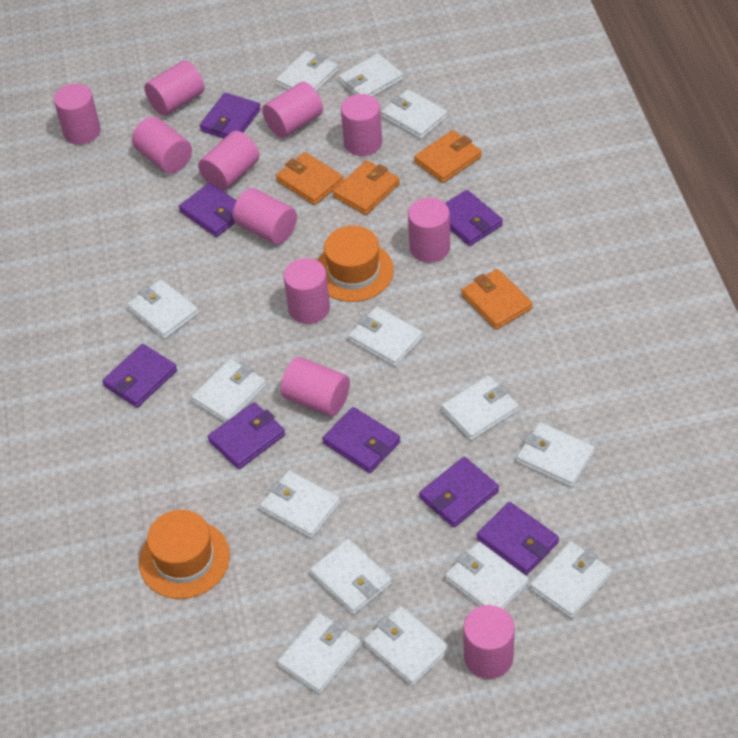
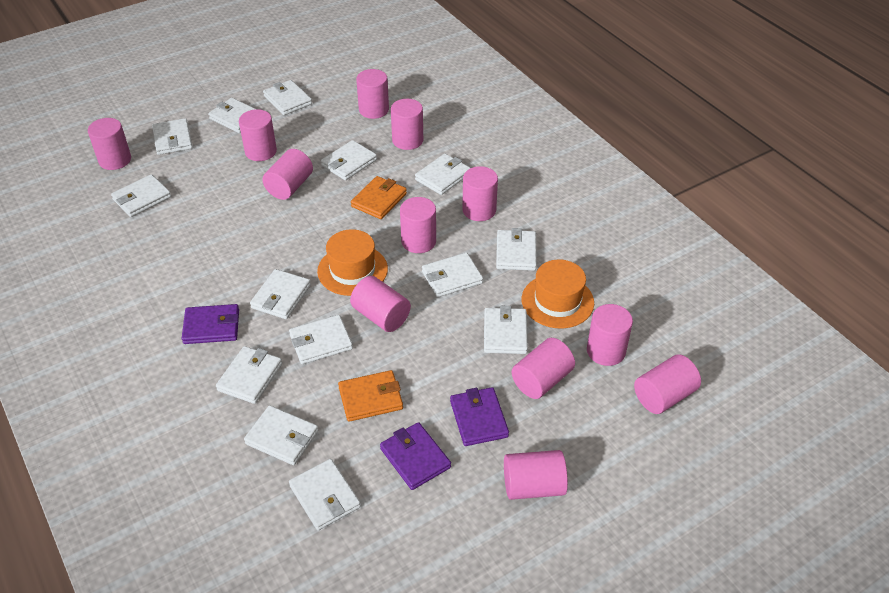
orange wallet: 4 -> 2
pink cylinder: 11 -> 12
purple wallet: 8 -> 3

